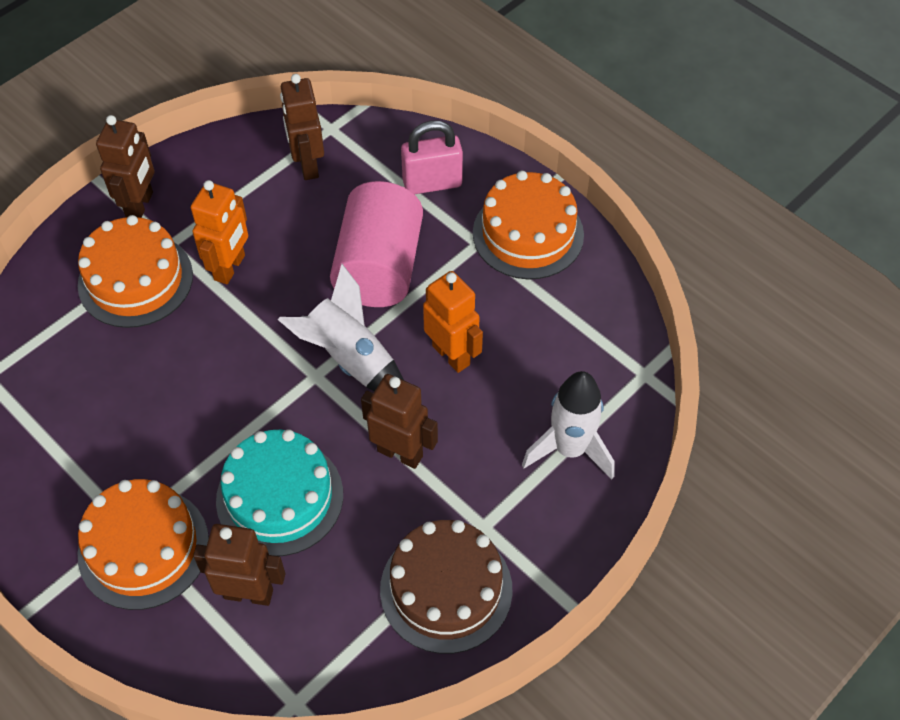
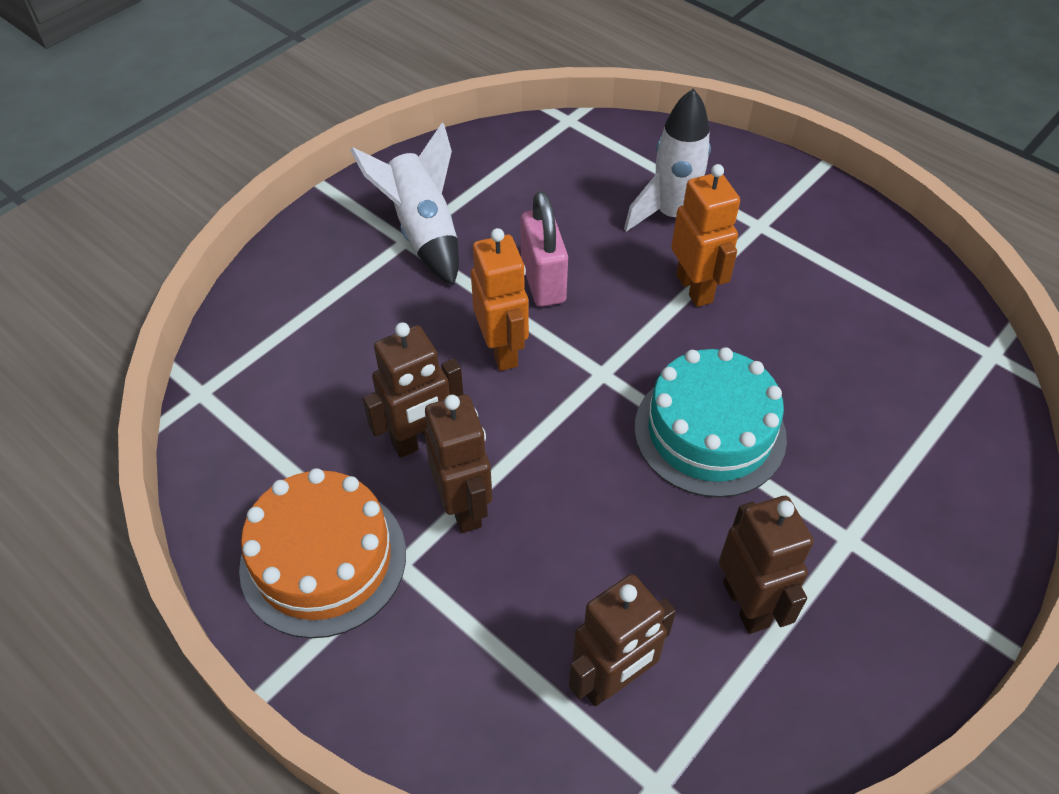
brown cake: 1 -> 0
orange cake: 3 -> 1
pink cylinder: 1 -> 0

